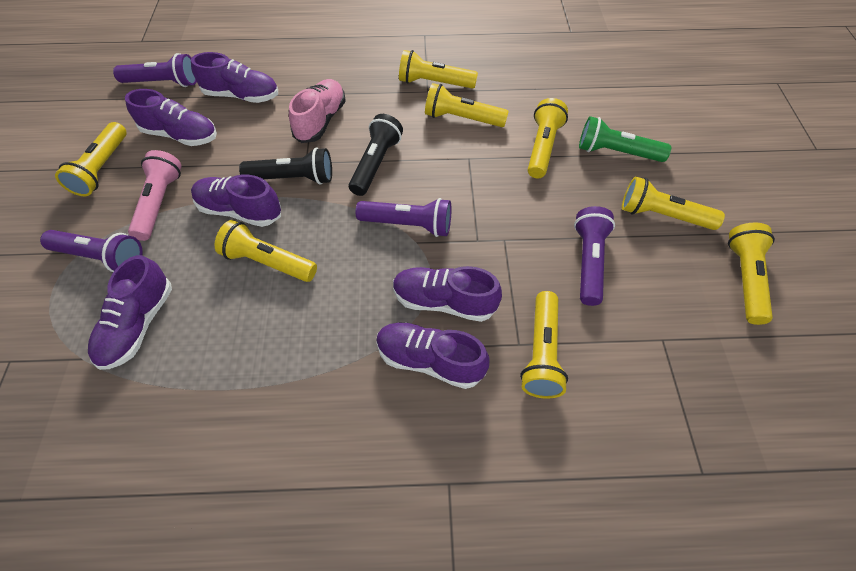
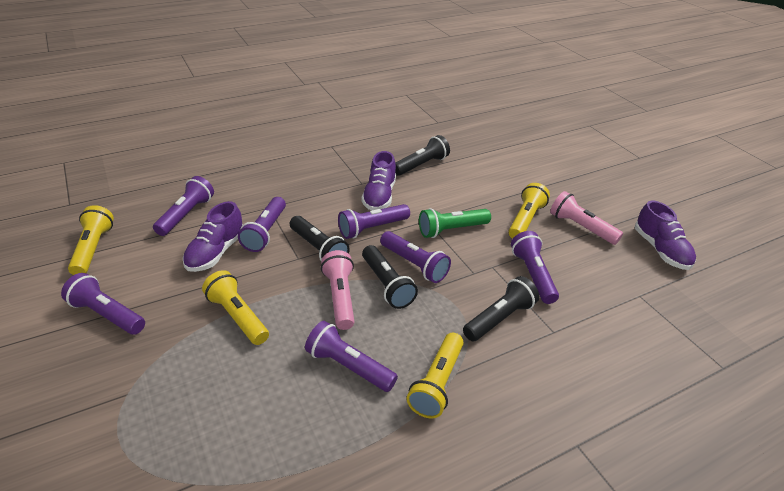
black flashlight: 2 -> 4
pink flashlight: 1 -> 2
pink shoe: 1 -> 0
purple flashlight: 4 -> 7
purple shoe: 6 -> 3
yellow flashlight: 8 -> 4

